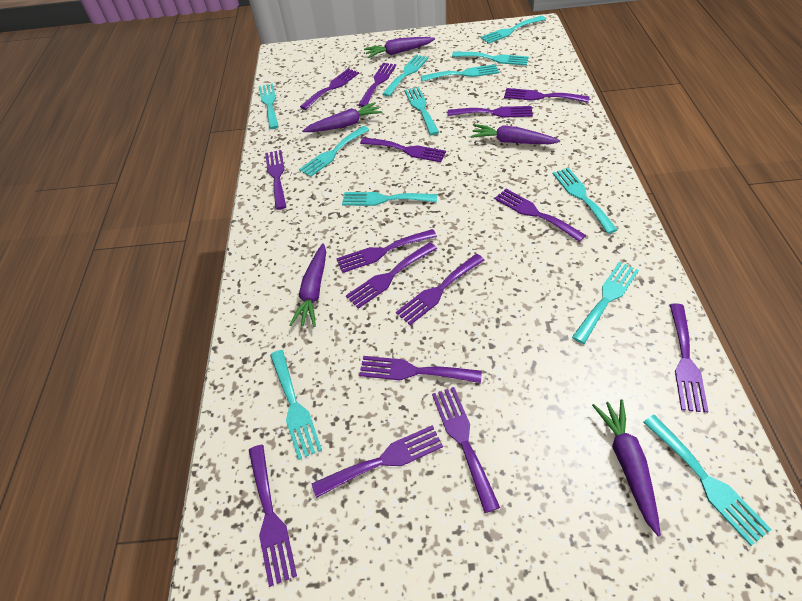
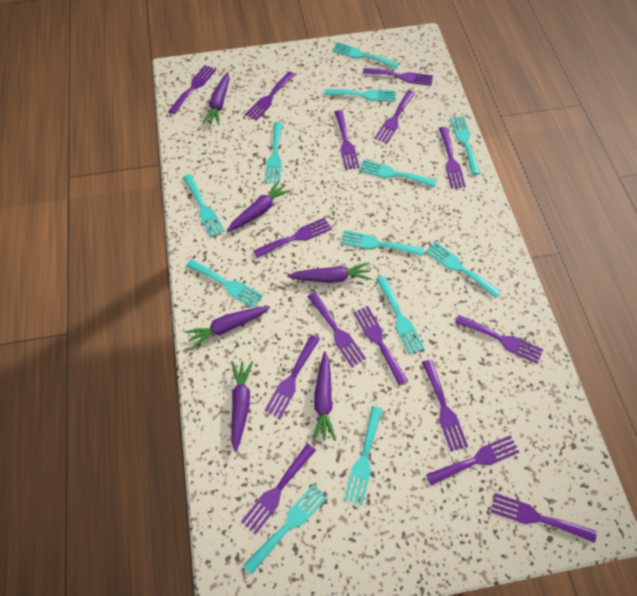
purple carrot: 5 -> 6

